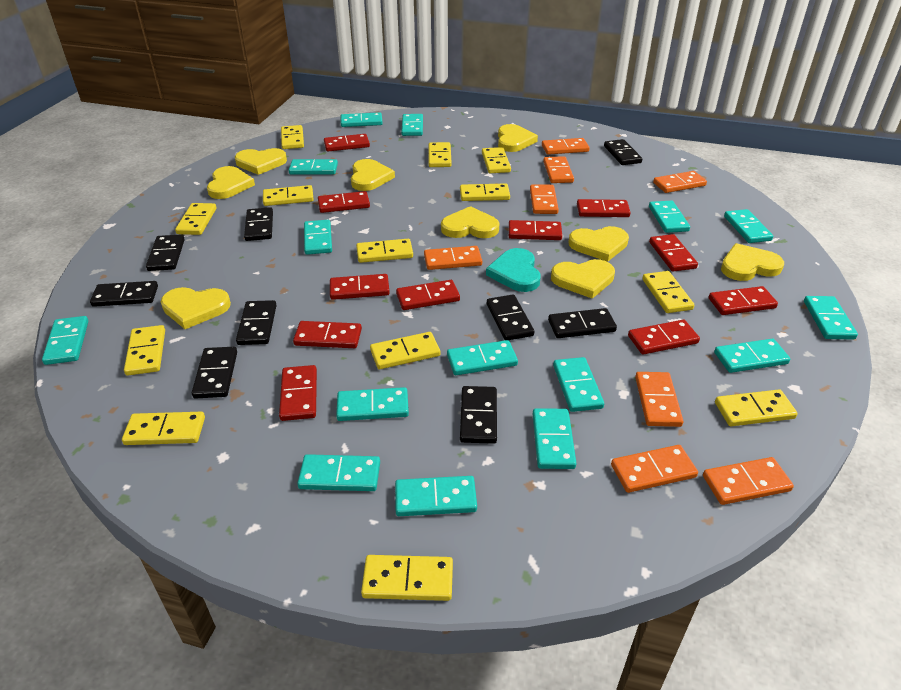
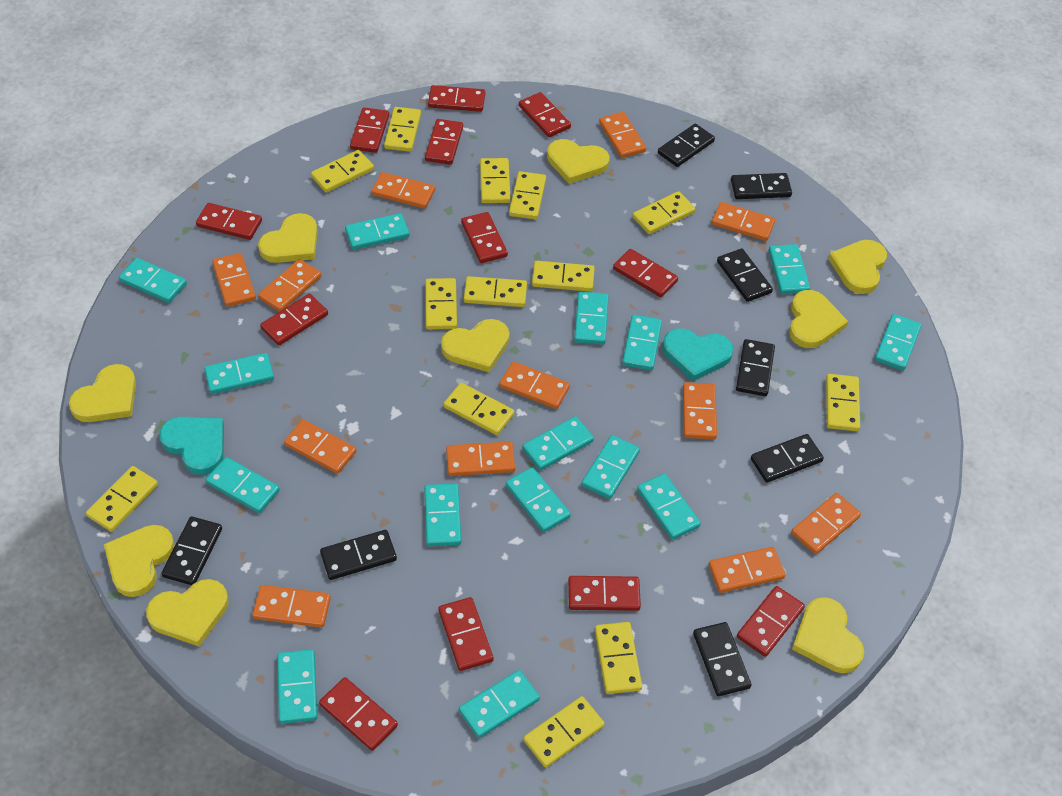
black domino: 9 -> 8
orange domino: 8 -> 12
red domino: 11 -> 12
turquoise heart: 1 -> 2

